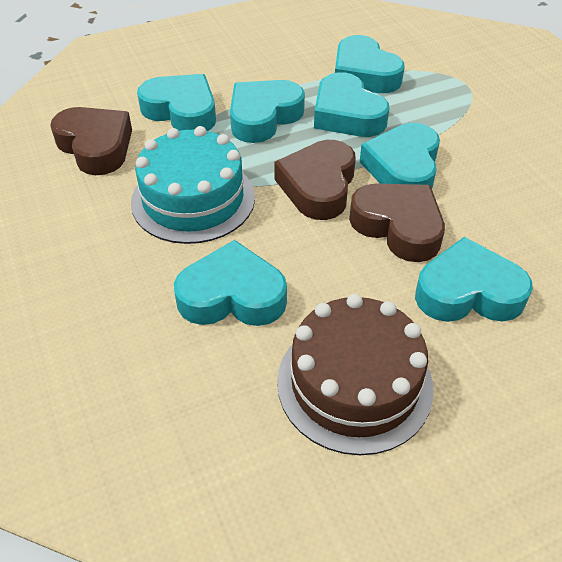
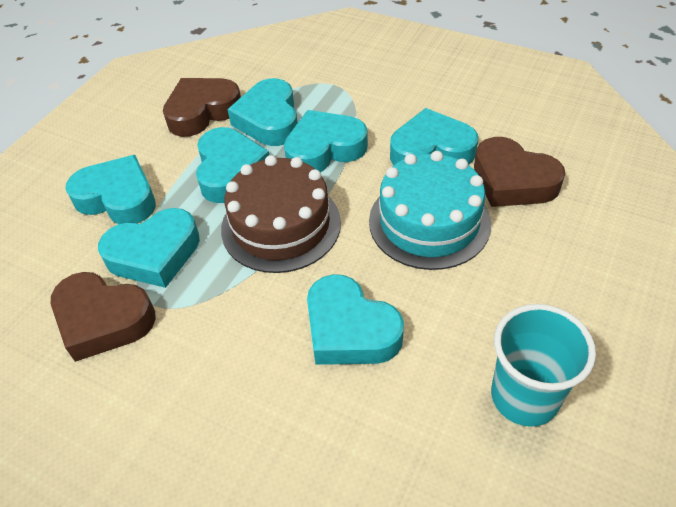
turquoise cup: 0 -> 1

